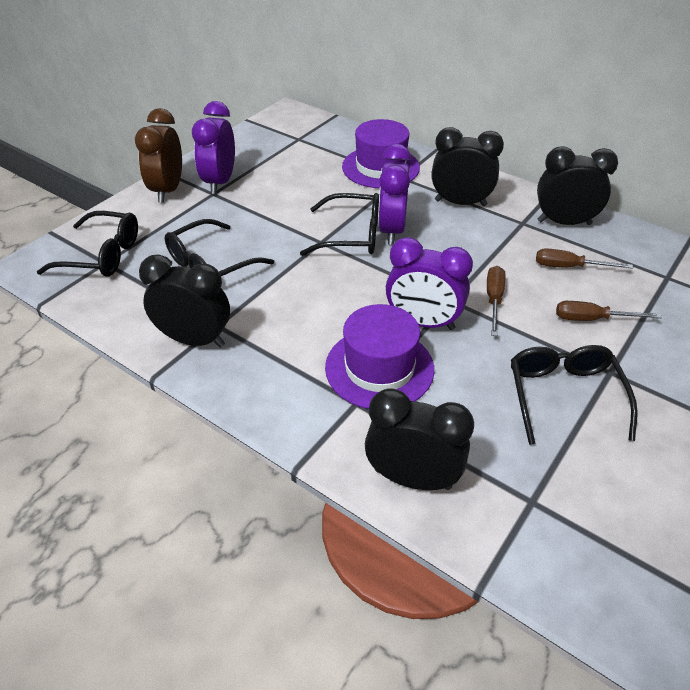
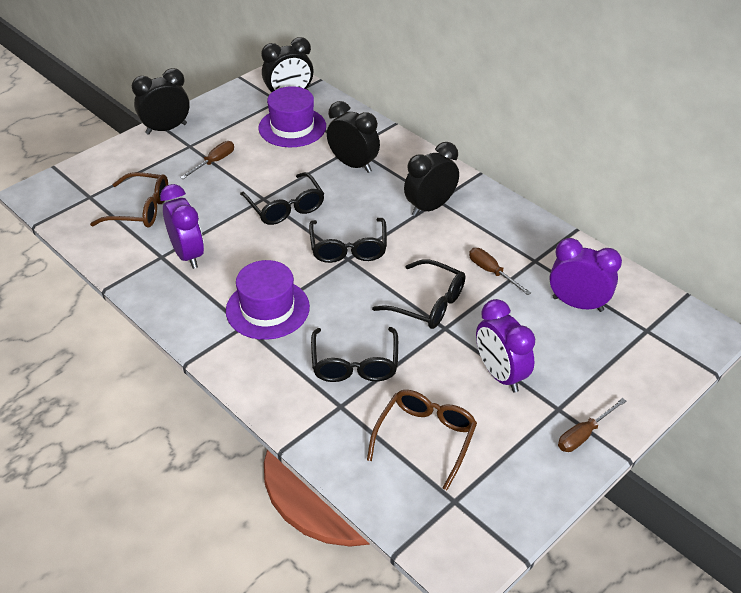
brown clock: 1 -> 0
brown glasses: 0 -> 2

